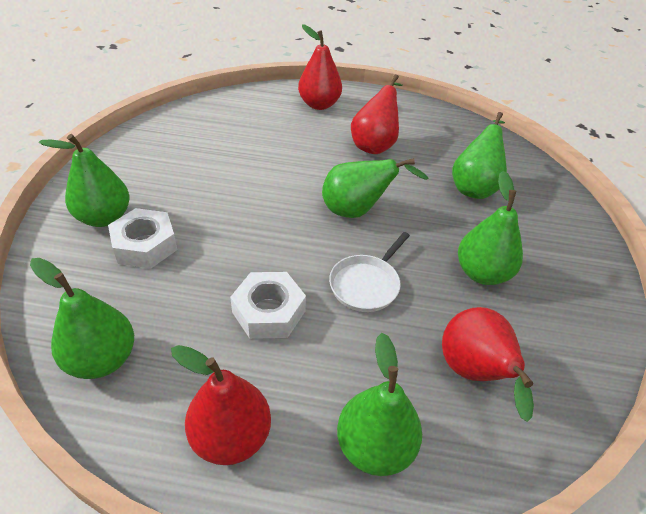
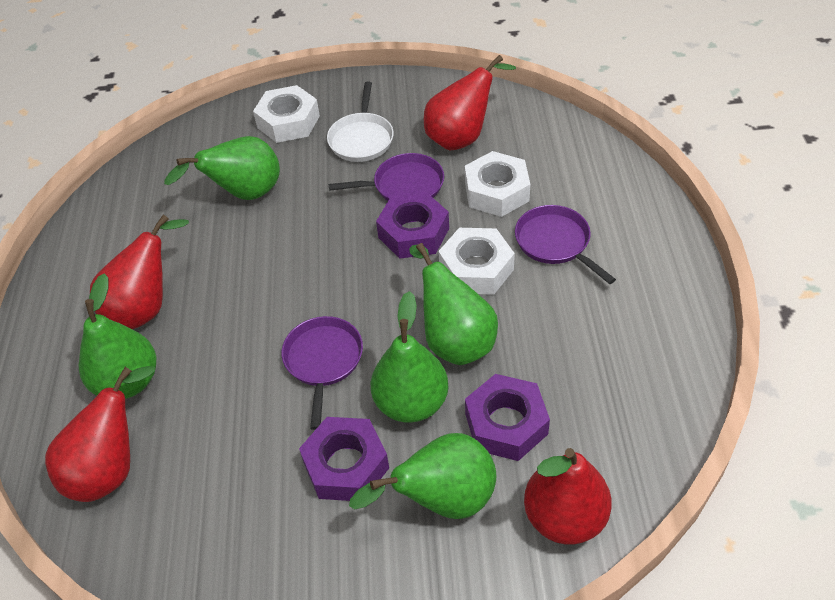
green pear: 6 -> 5
purple nut: 0 -> 3
purple pan: 0 -> 3
white nut: 2 -> 3

